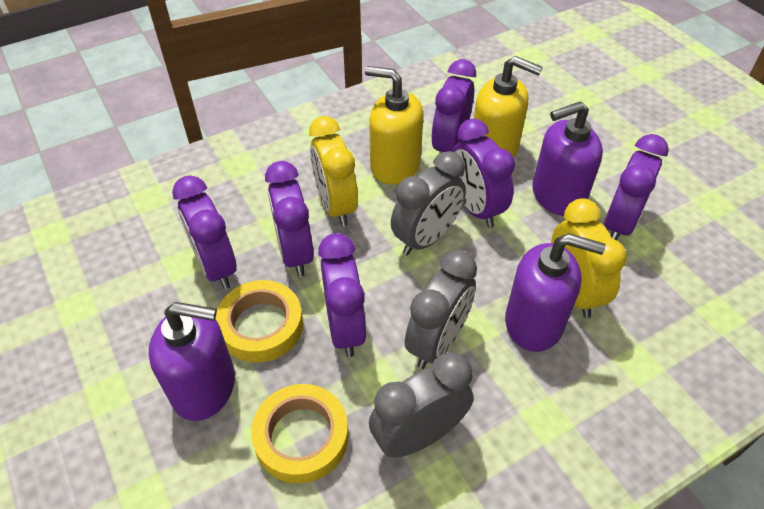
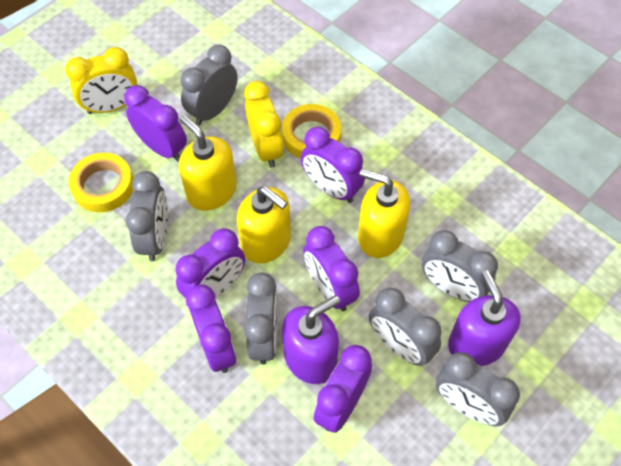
grey clock: 3 -> 6
purple soap dispenser: 3 -> 2
yellow soap dispenser: 2 -> 3

